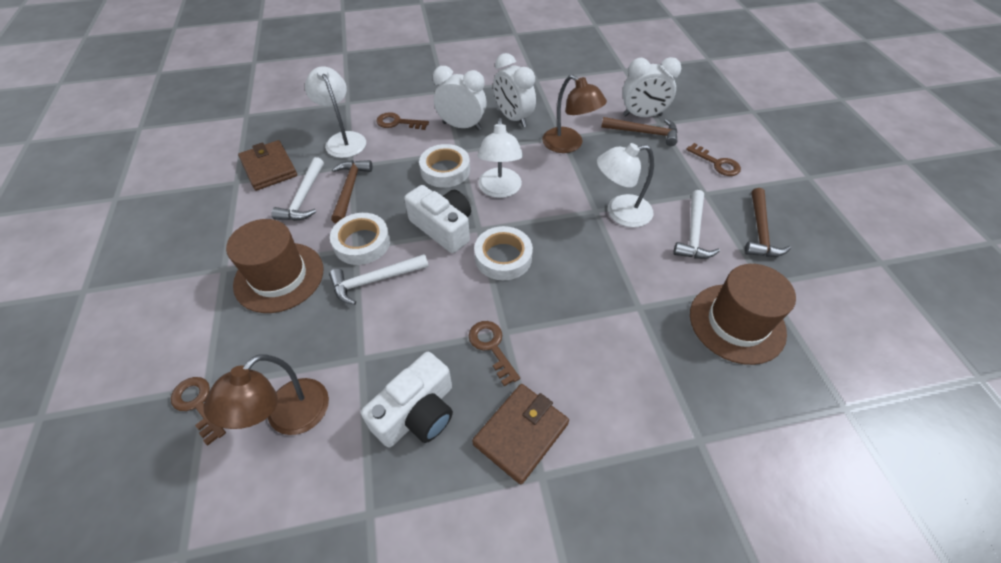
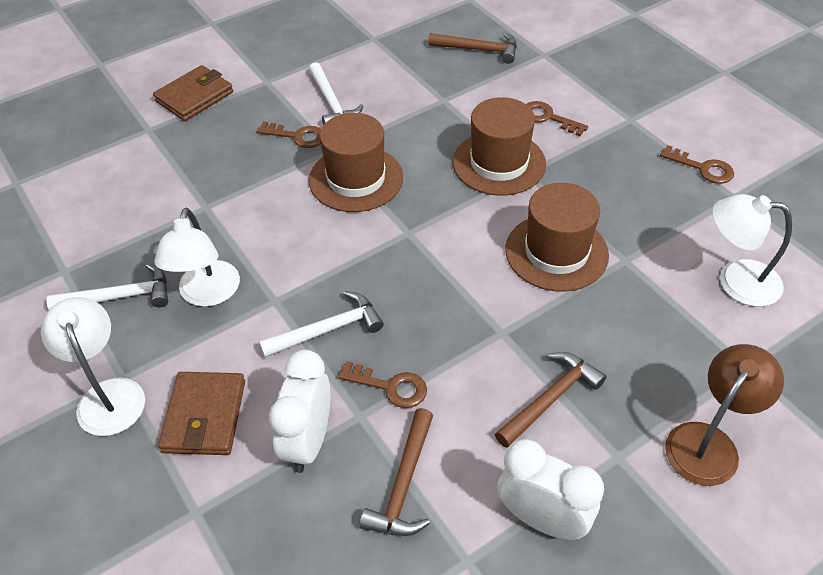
brown hat: 2 -> 3
brown lamp: 2 -> 1
white camera: 2 -> 0
white clock: 3 -> 2
white tape: 3 -> 0

